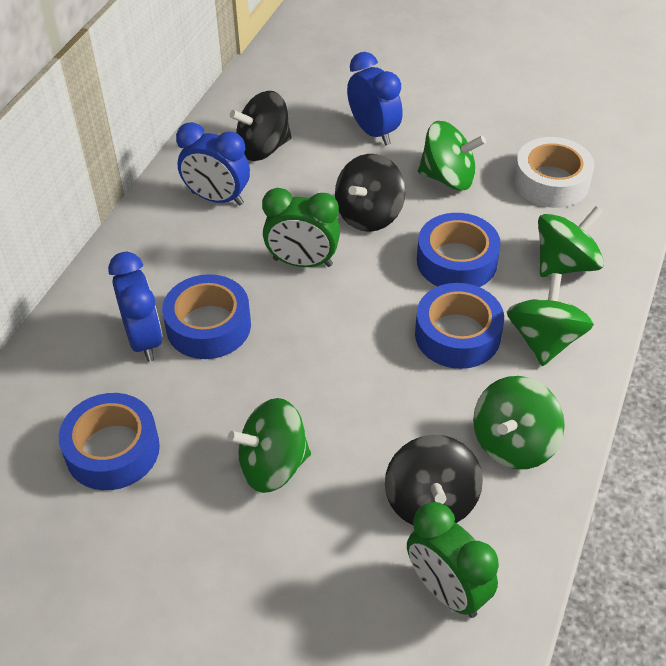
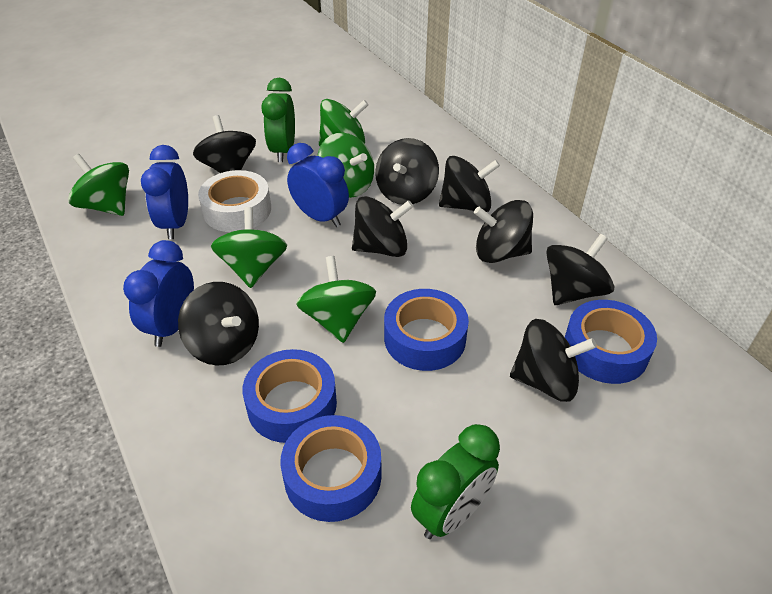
black spinning top: 3 -> 8

